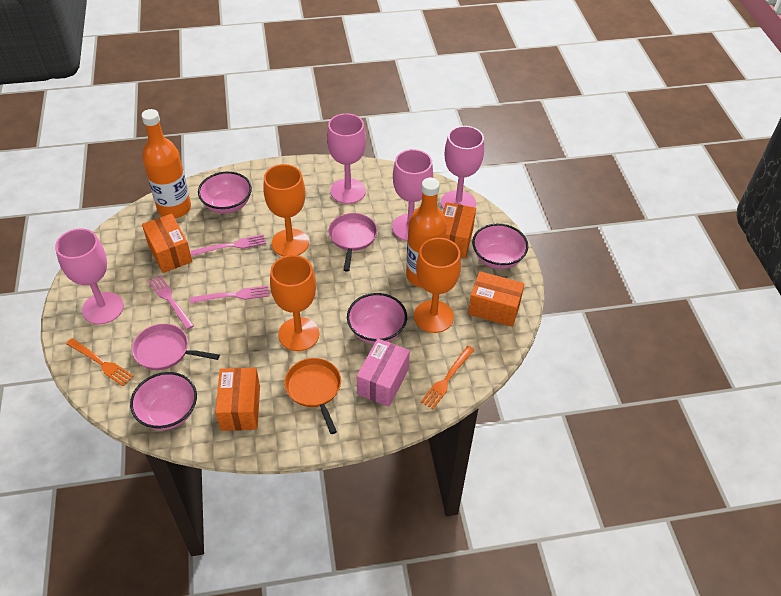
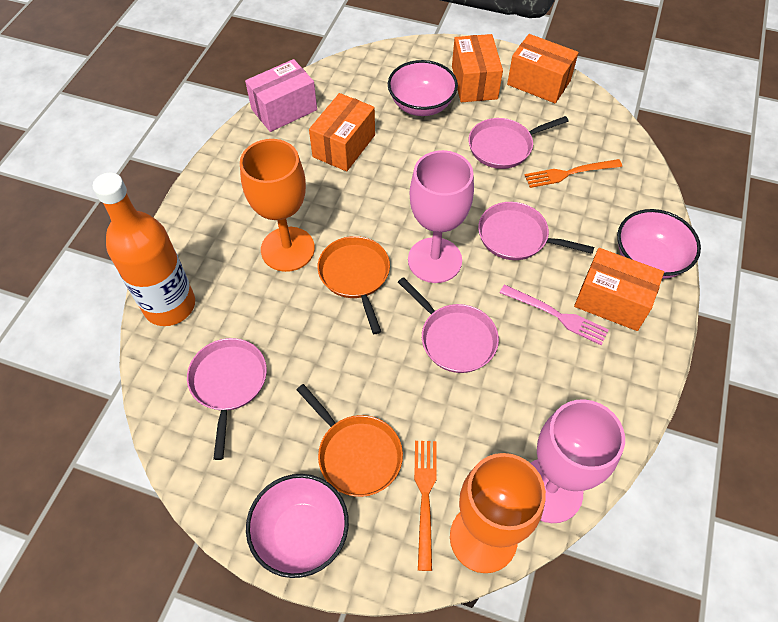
orange bottle: 2 -> 1
orange goblet: 3 -> 2
orange pan: 1 -> 2
pink bowl: 4 -> 3
pink fork: 3 -> 1
pink goblet: 4 -> 2
pink pan: 2 -> 4

